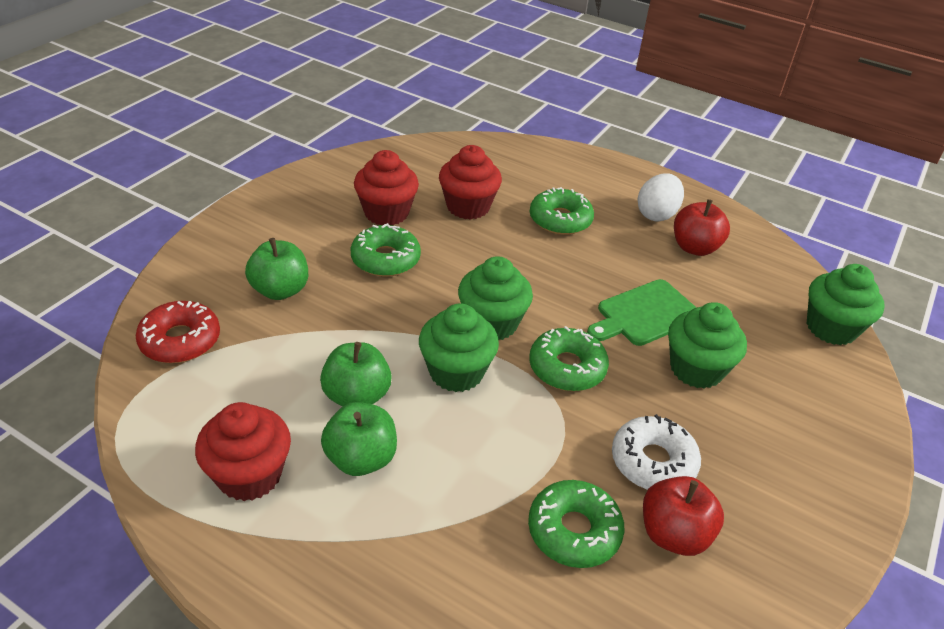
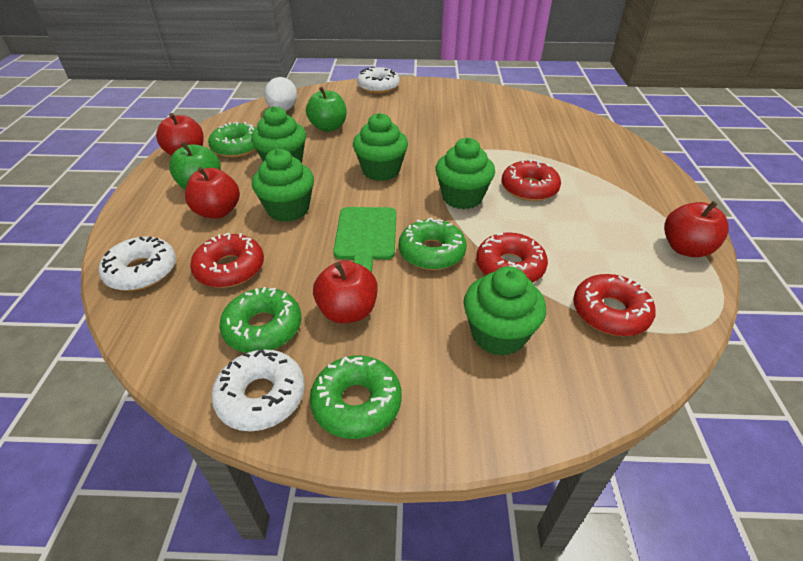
green apple: 3 -> 2
green cupcake: 4 -> 5
red apple: 2 -> 4
red cupcake: 3 -> 0
red donut: 1 -> 4
white donut: 1 -> 3

